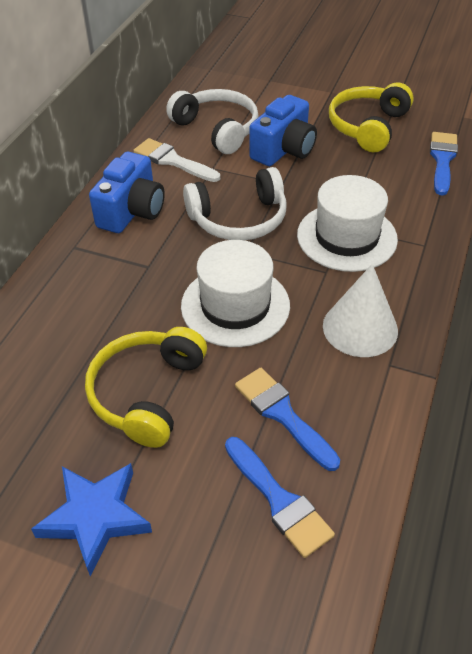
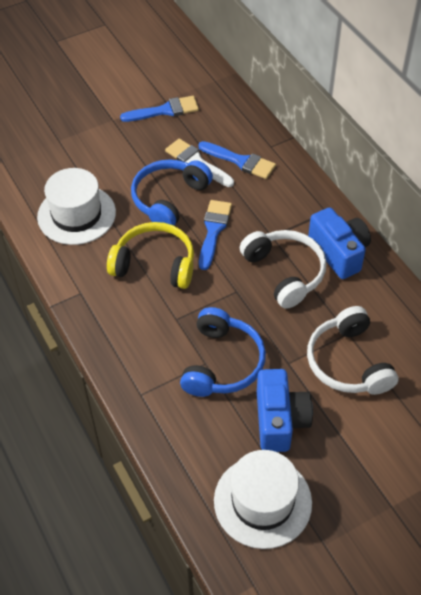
blue headphones: 0 -> 2
blue star: 1 -> 0
white cone: 1 -> 0
yellow headphones: 2 -> 1

